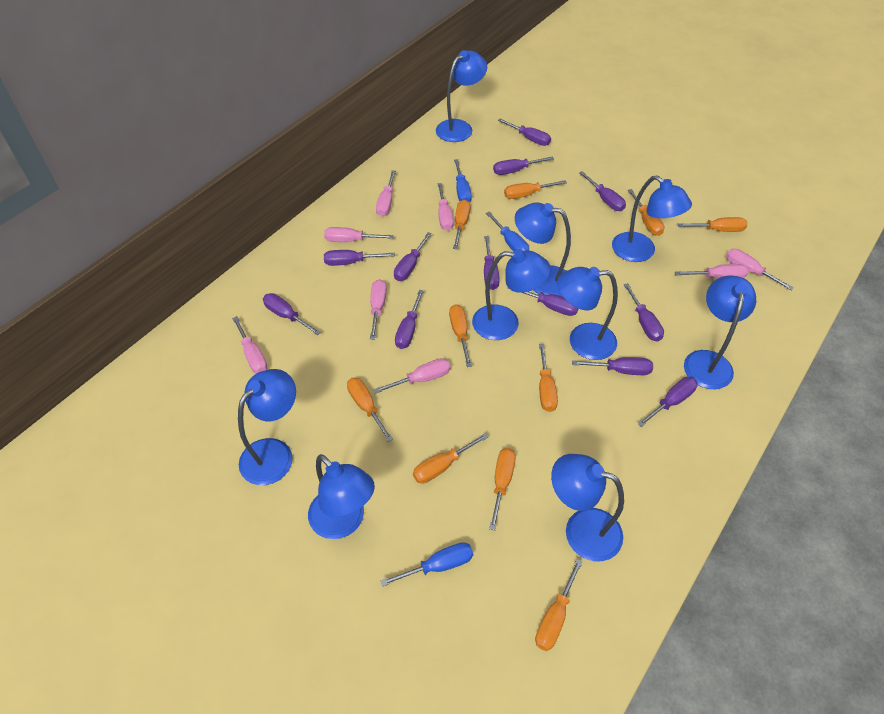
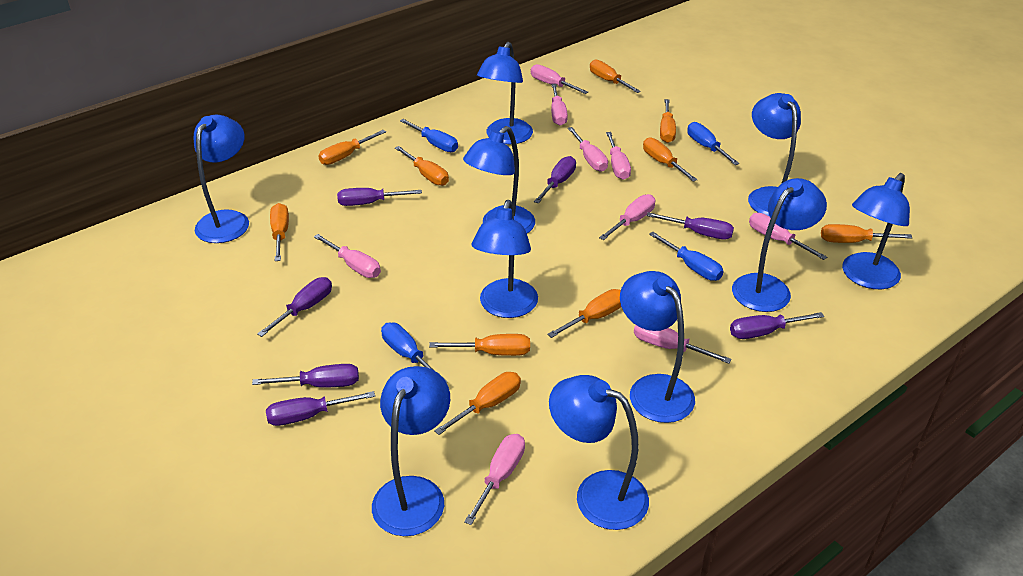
blue lamp: 9 -> 10
blue screwdriver: 3 -> 4
pink screwdriver: 8 -> 9
purple screwdriver: 12 -> 7

